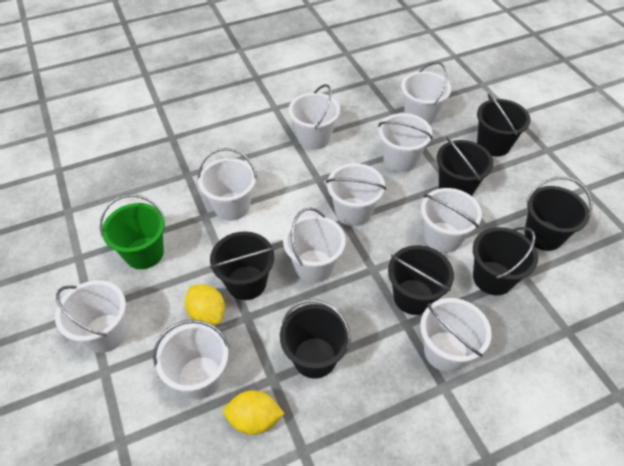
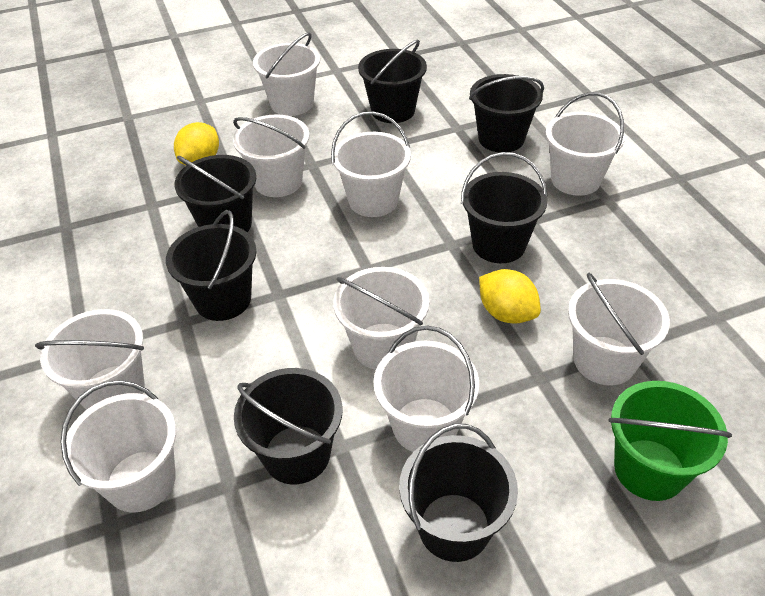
white bucket: 10 -> 9

